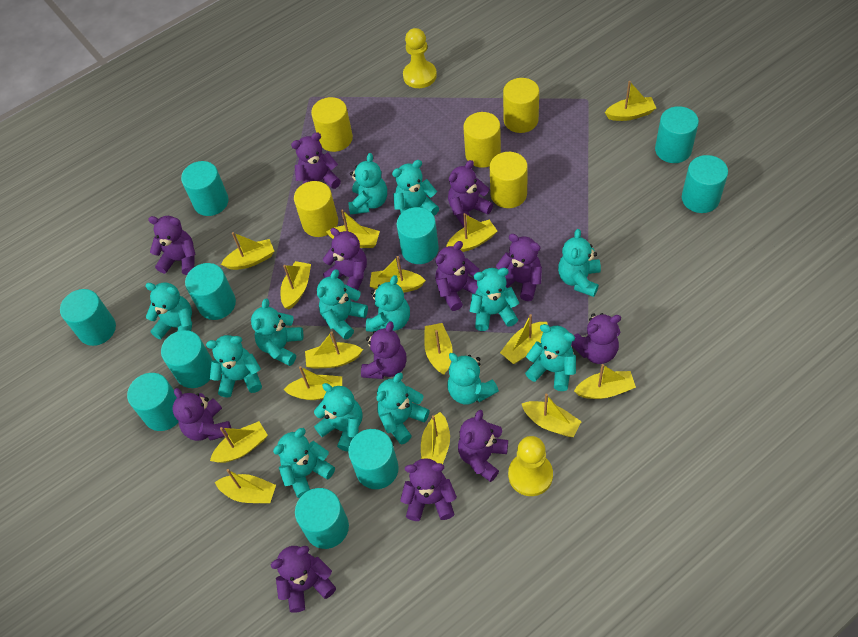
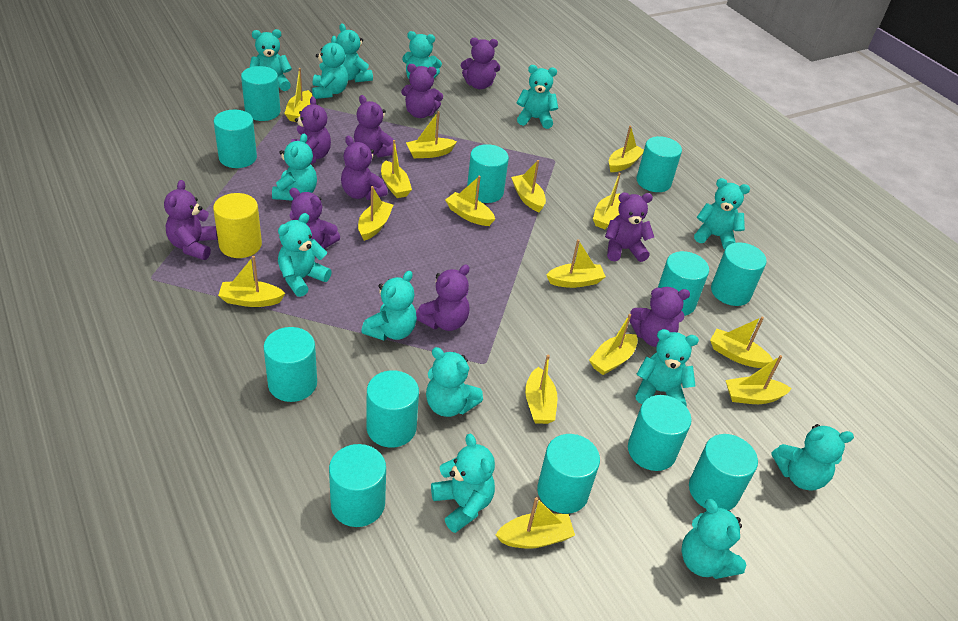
purple teddy bear: 12 -> 10
turquoise cylinder: 10 -> 12
yellow cylinder: 5 -> 1
yellow pawn: 2 -> 0

